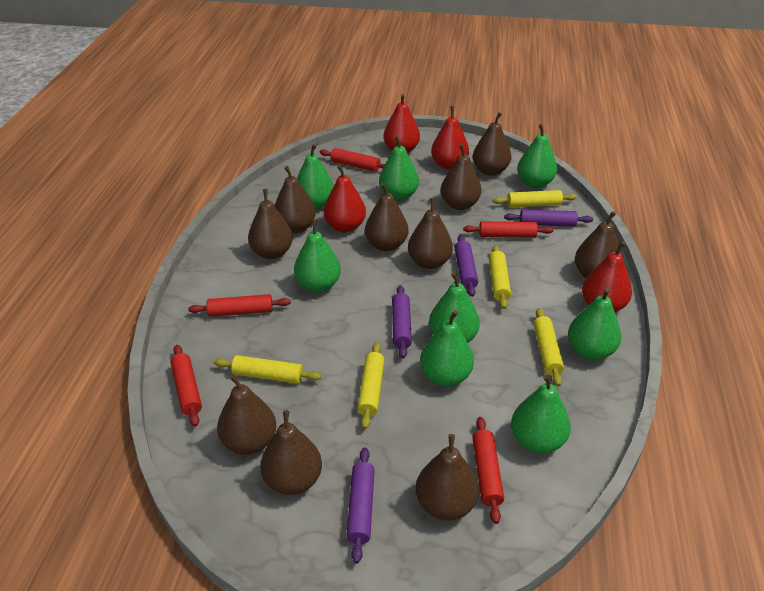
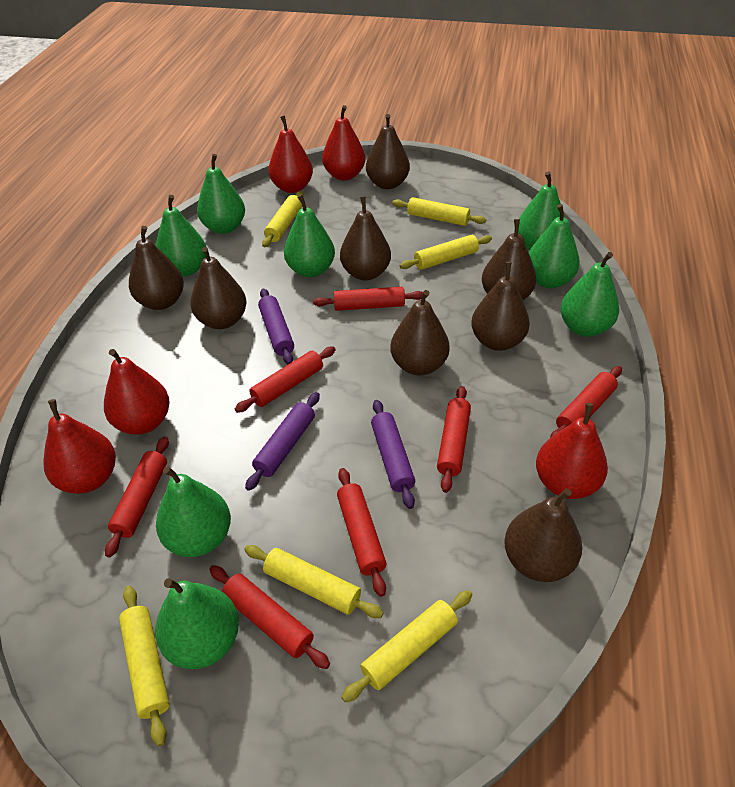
brown pear: 10 -> 8
purple rolling pin: 4 -> 3
red pear: 4 -> 5
red rolling pin: 5 -> 7
yellow rolling pin: 5 -> 6

